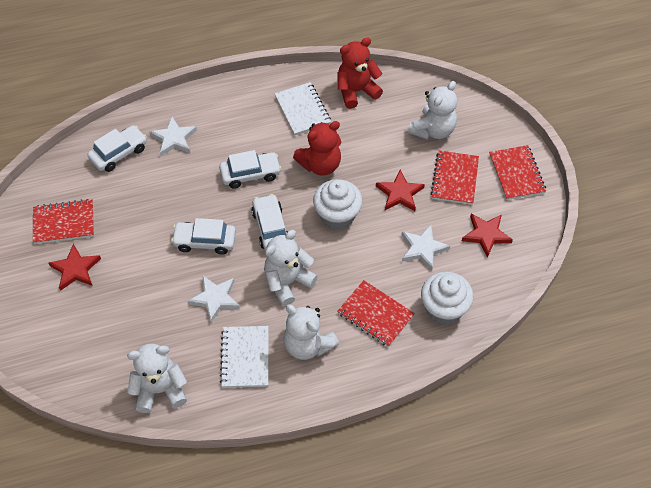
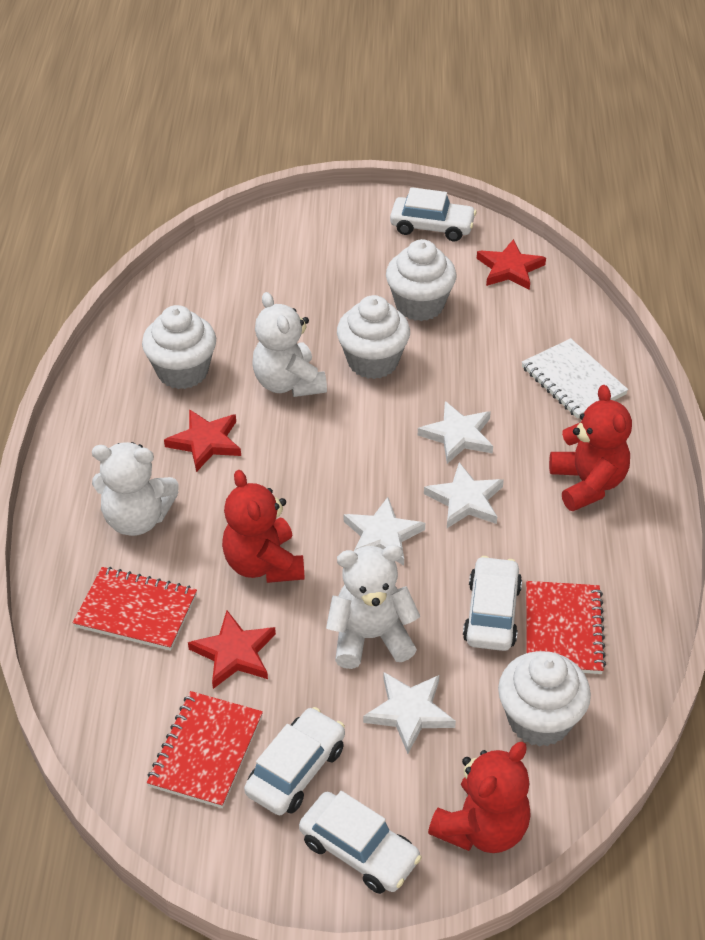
red notebook: 4 -> 3
red teddy bear: 2 -> 3
white cupcake: 2 -> 4
white notebook: 2 -> 1
white star: 3 -> 4
white teddy bear: 4 -> 3

